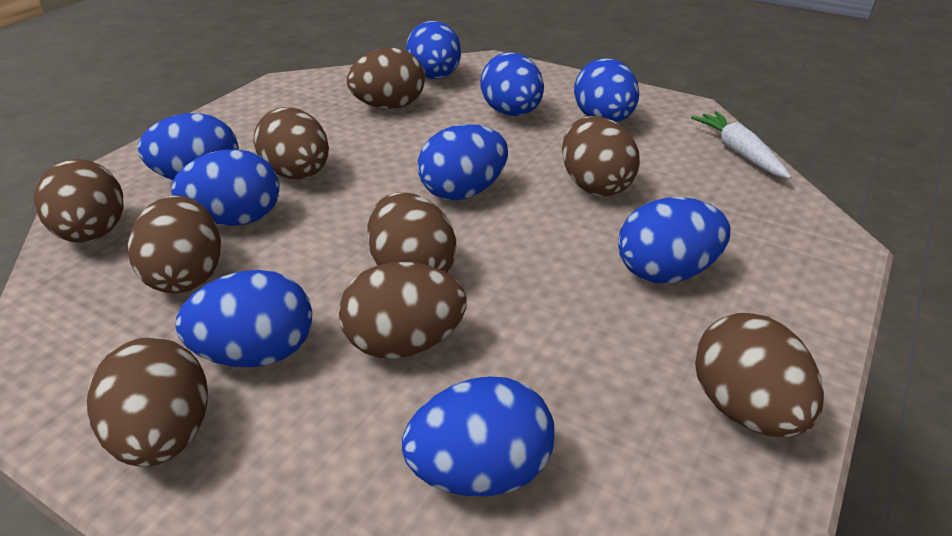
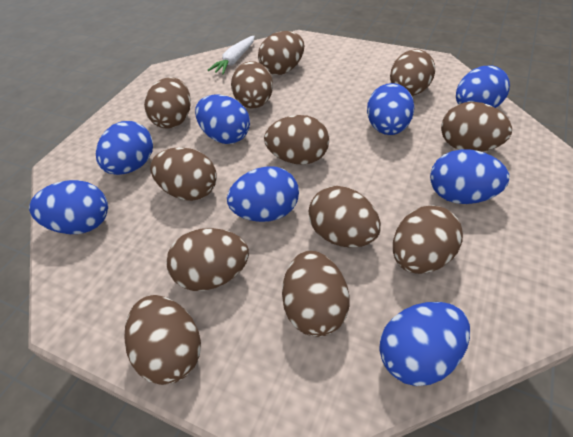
blue egg: 9 -> 8
brown egg: 9 -> 12

